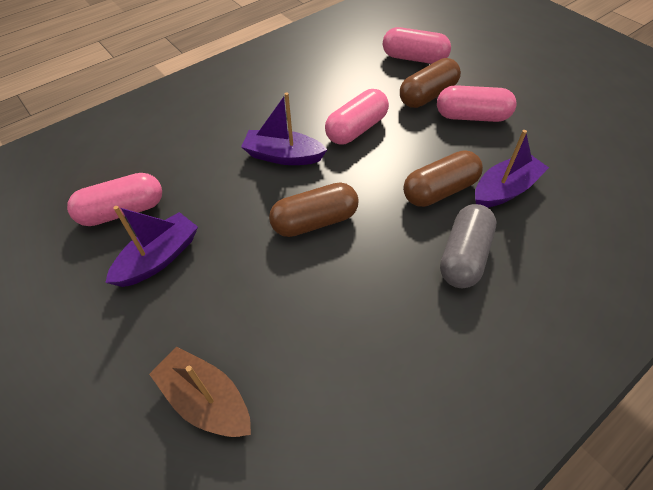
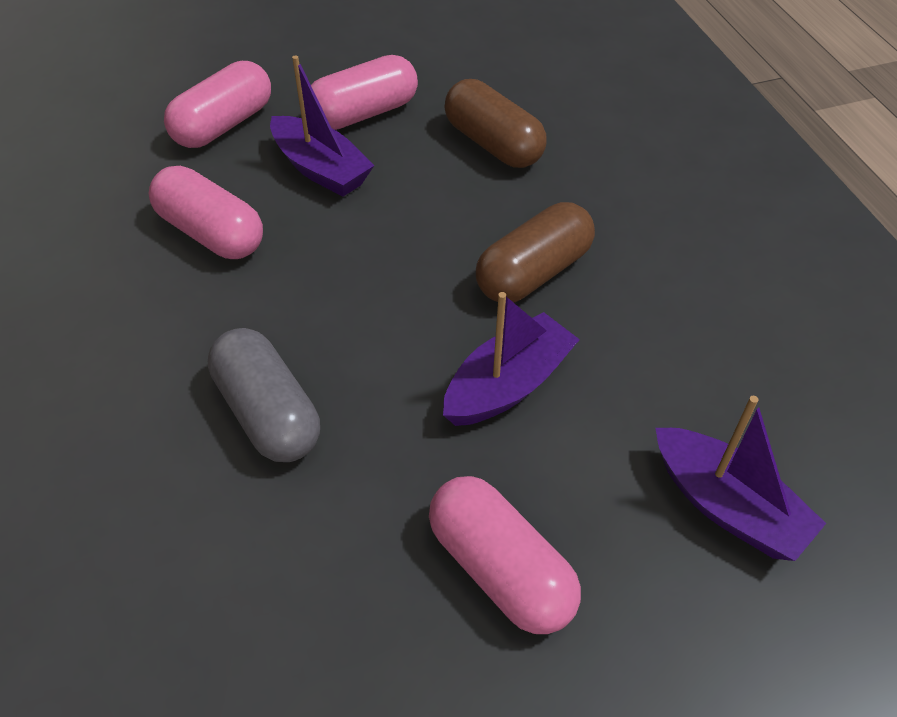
brown boat: 1 -> 0
brown capsule: 3 -> 2

